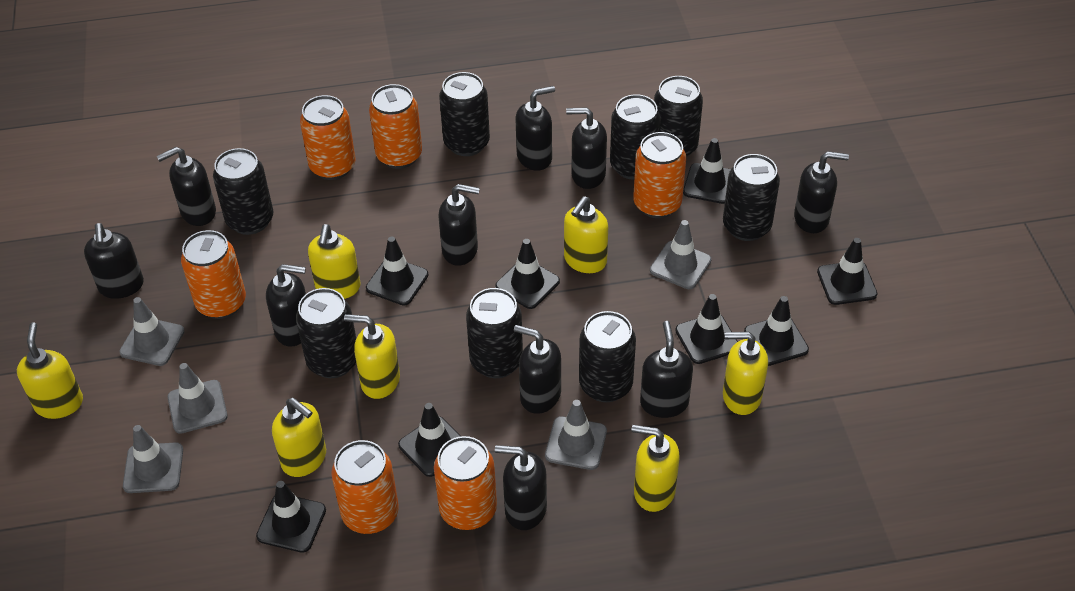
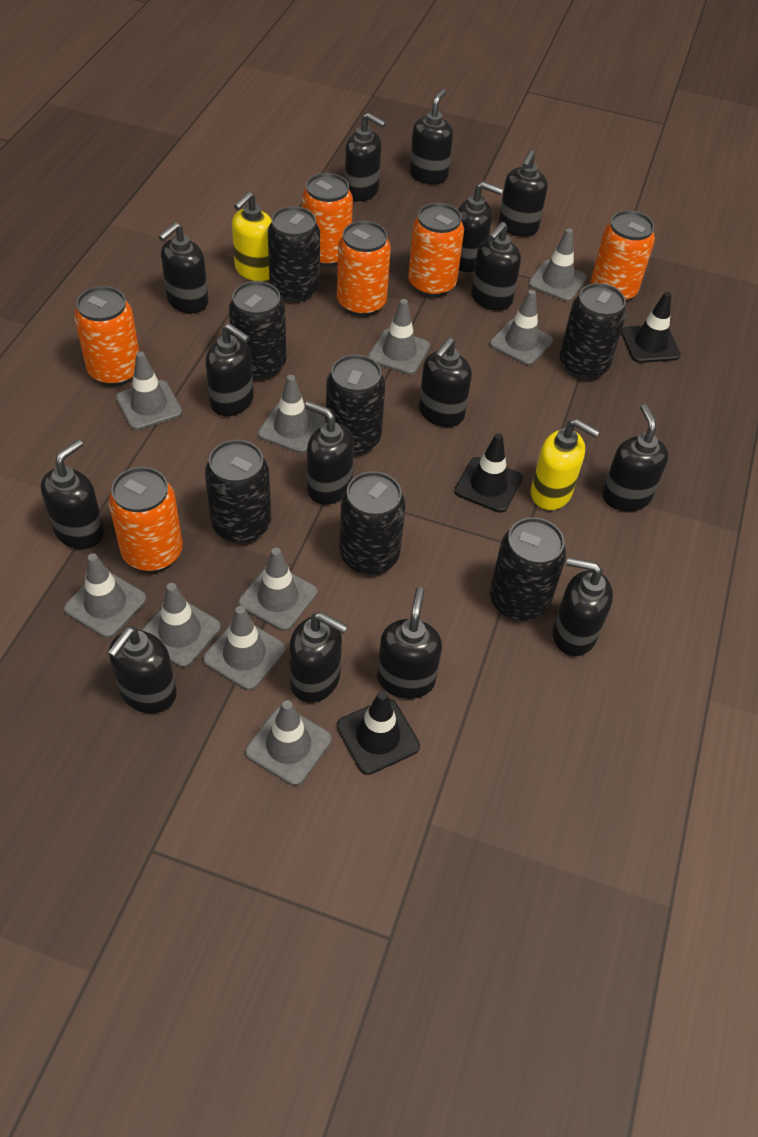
black can: 8 -> 7
black soap dispenser: 10 -> 15
black traffic cone: 8 -> 3
grey traffic cone: 5 -> 10
yellow soap dispenser: 7 -> 2

